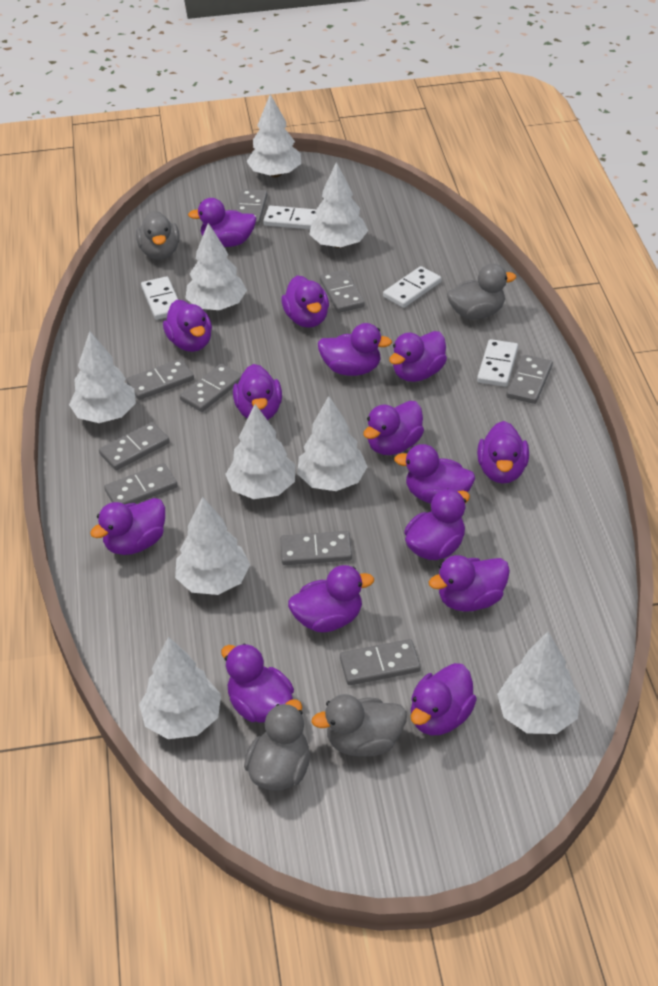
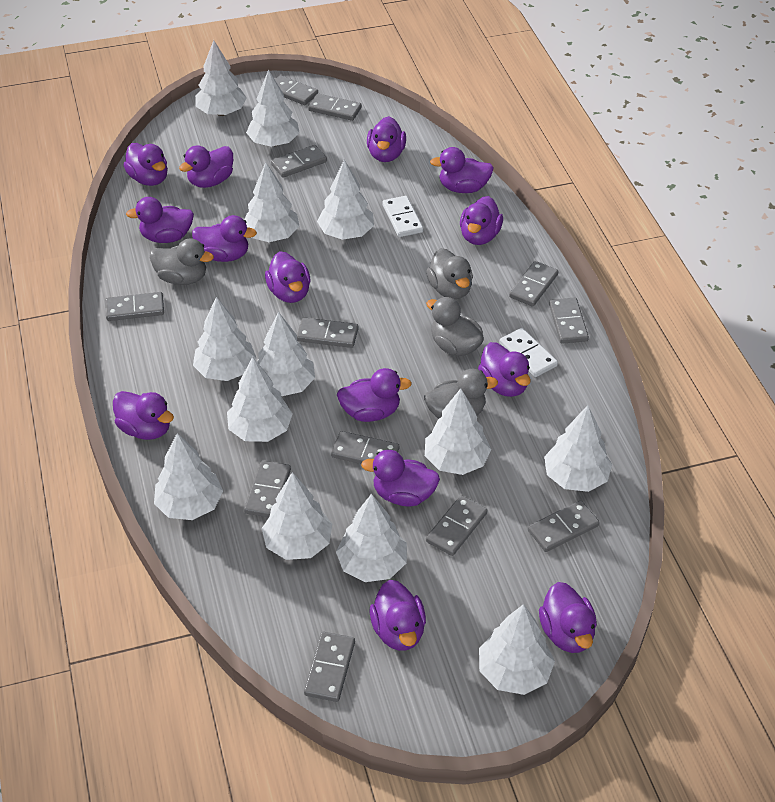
grey domino: 9 -> 12
purple duck: 15 -> 14
white domino: 4 -> 2
white tree: 9 -> 13

